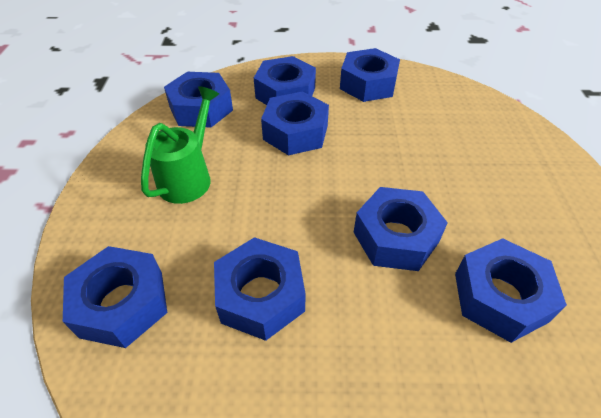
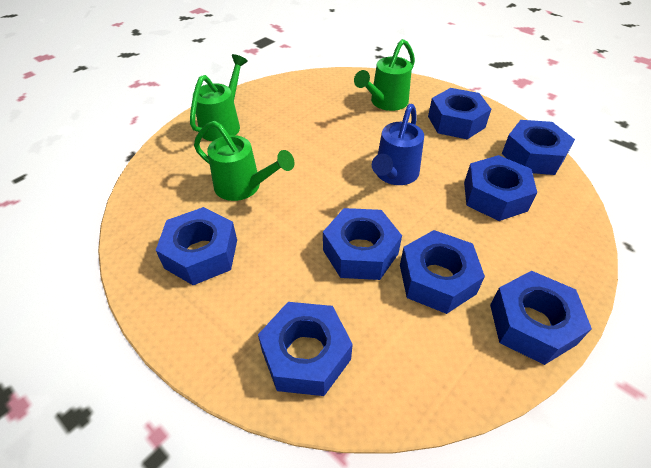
blue watering can: 0 -> 1
green watering can: 1 -> 3

